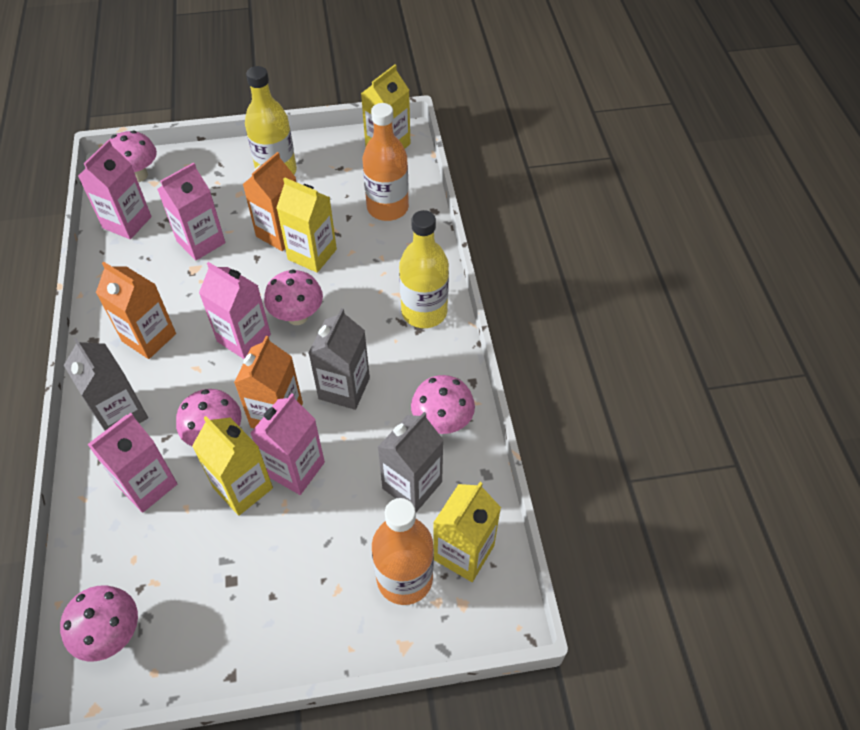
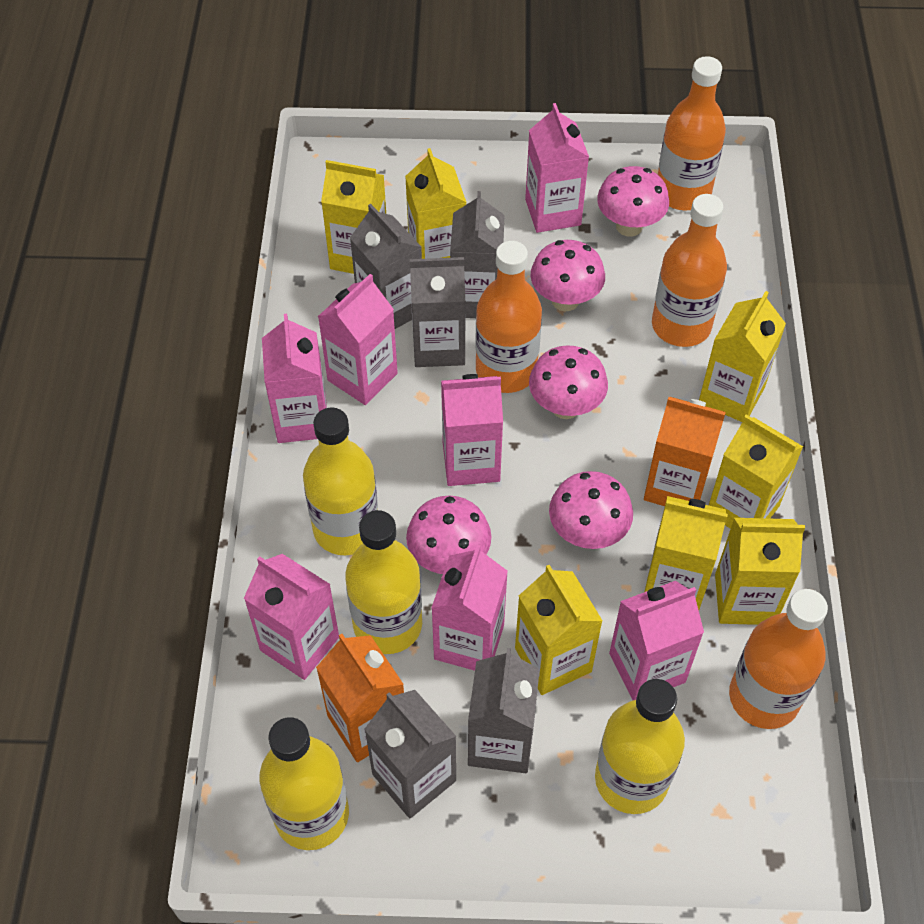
grey carton: 3 -> 5
orange bottle: 2 -> 4
orange carton: 3 -> 2
pink carton: 5 -> 7
yellow bottle: 2 -> 4
yellow carton: 4 -> 7

